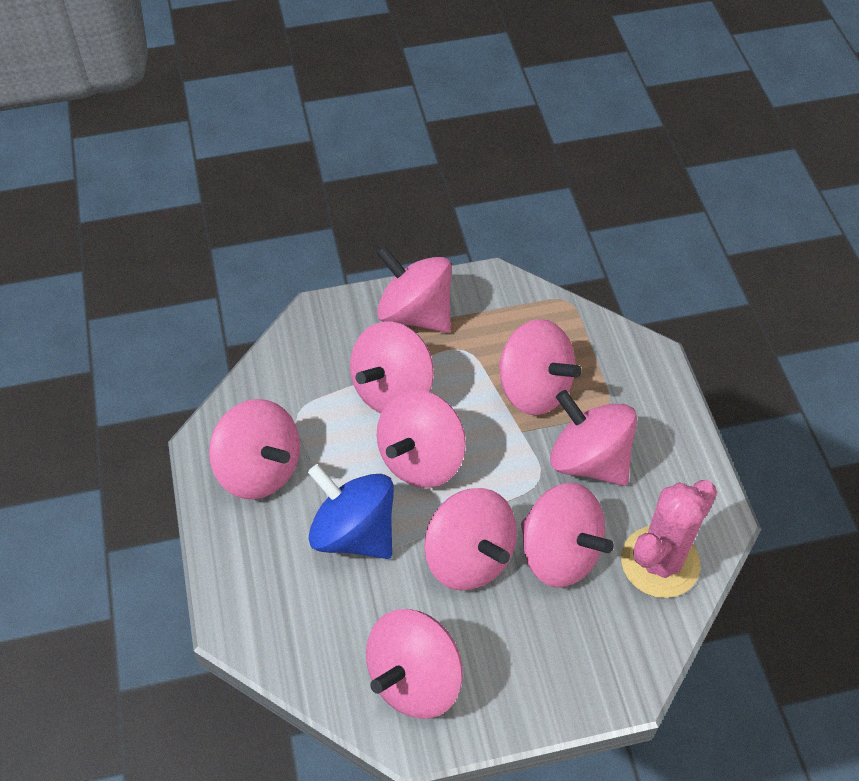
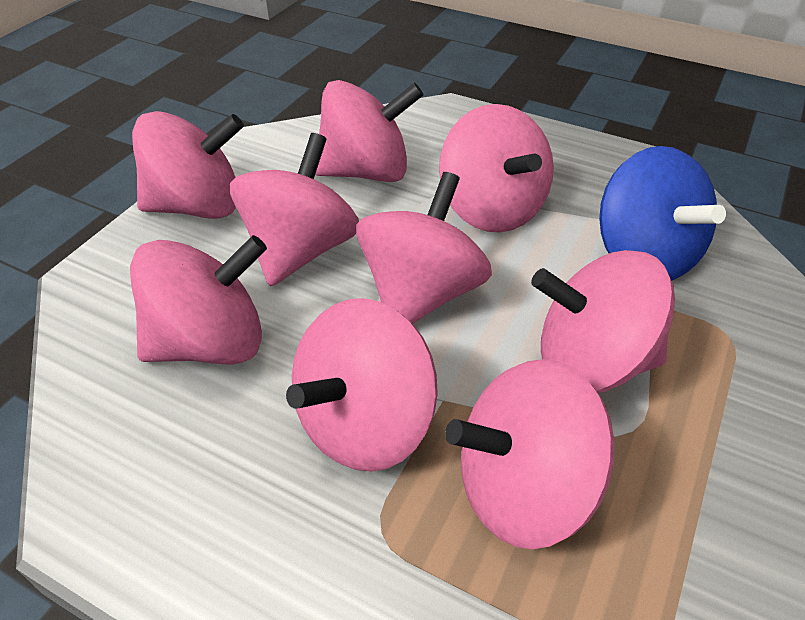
pink cactus: 1 -> 0

